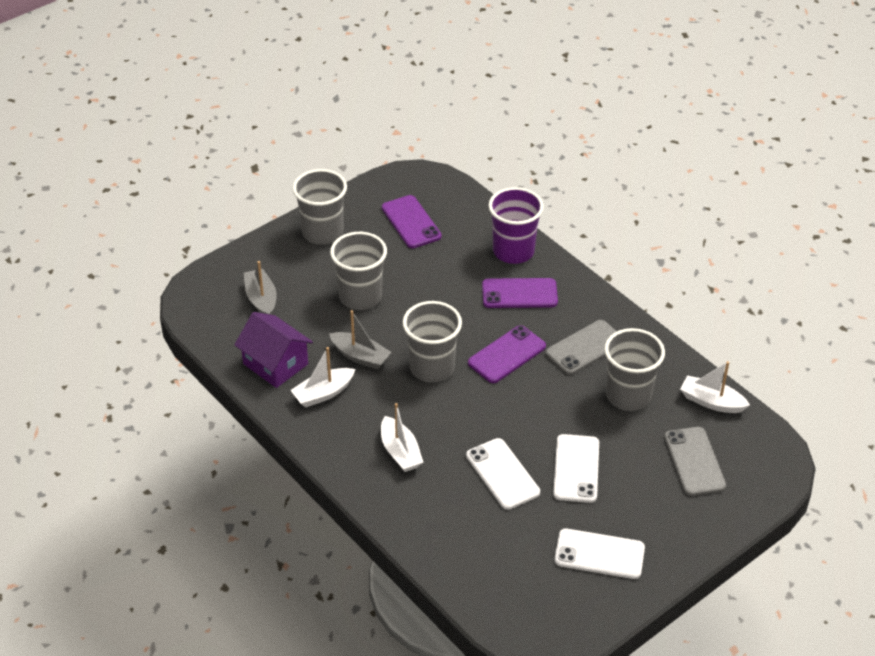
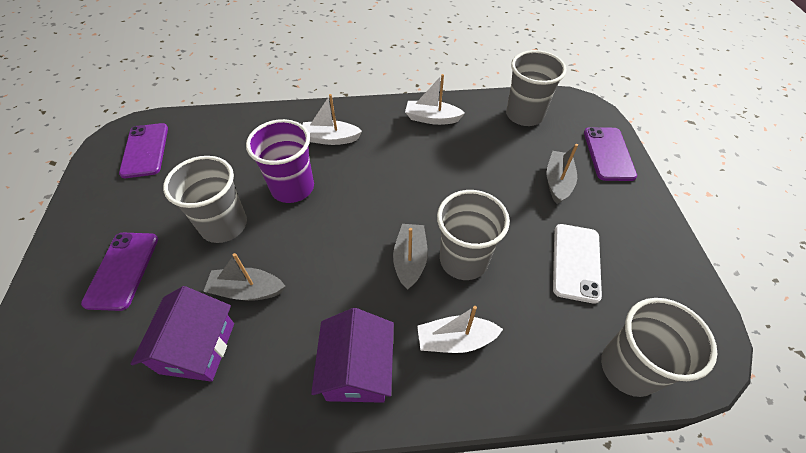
grey boat: 2 -> 3
grey phone: 2 -> 0
purple house: 1 -> 2
white phone: 3 -> 1

